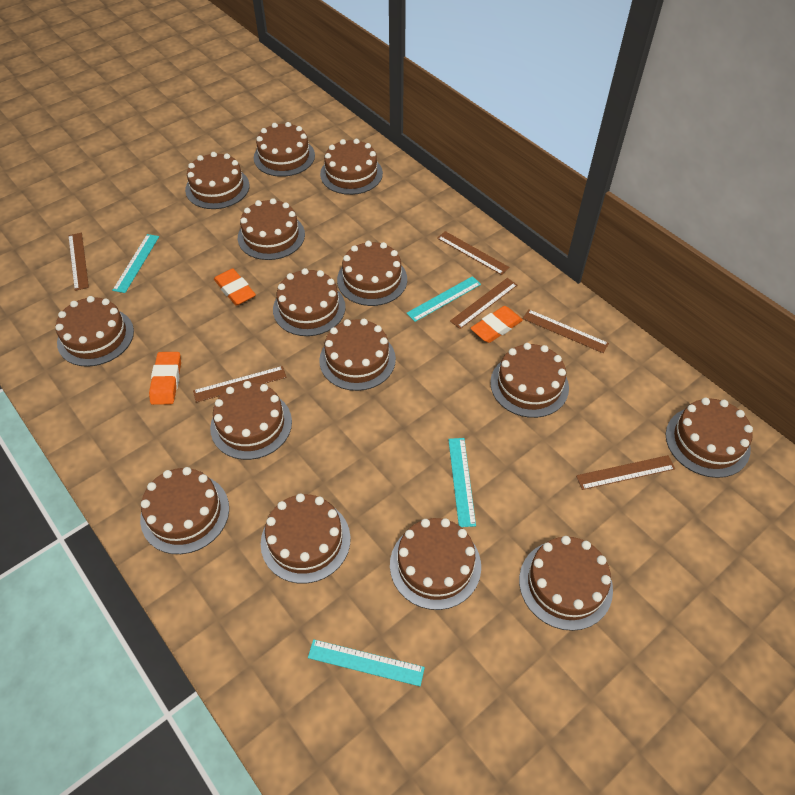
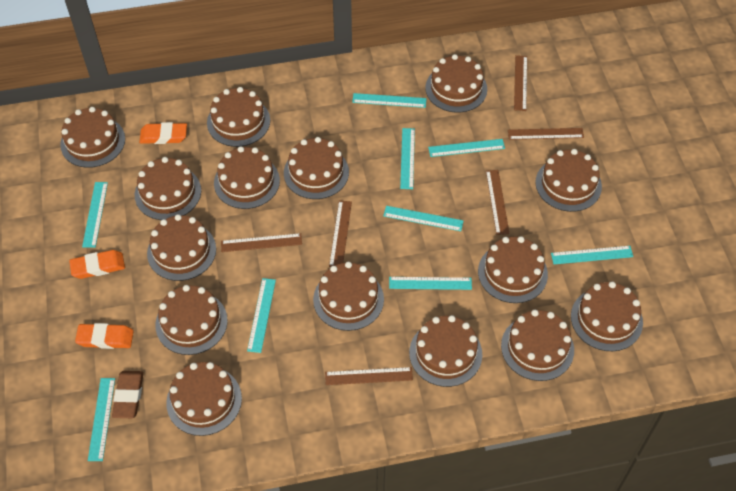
brown eraser: 0 -> 1
turquoise ruler: 4 -> 9

